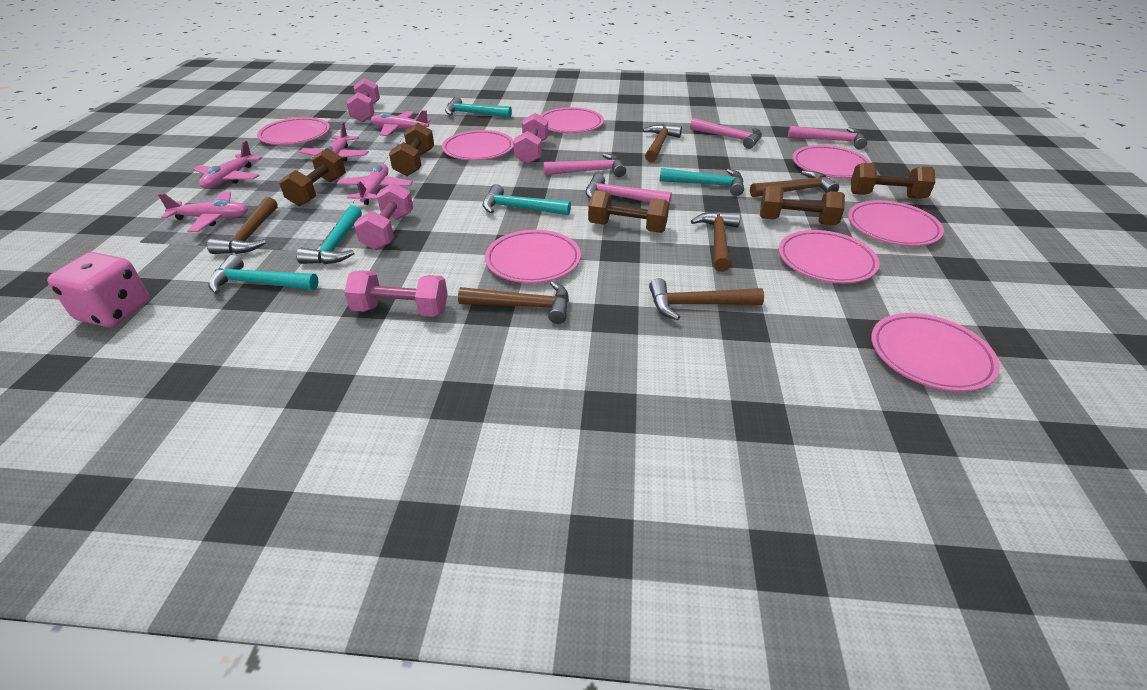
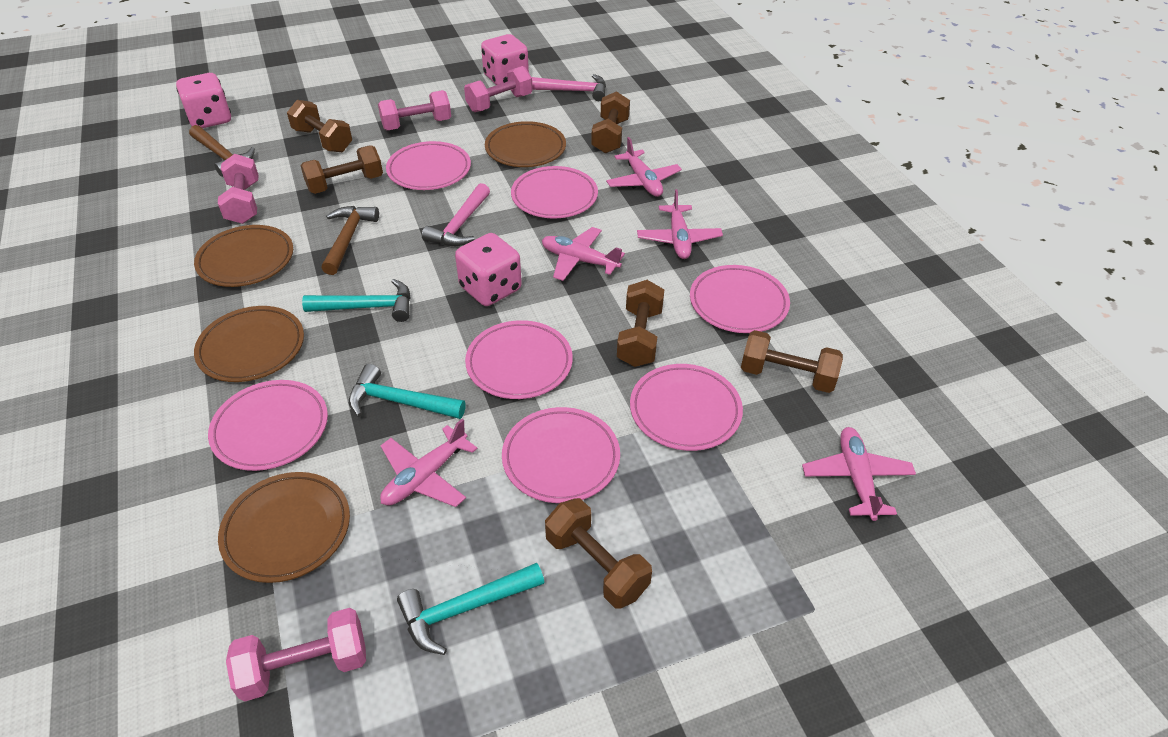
brown dumbbell: 5 -> 6
brown hammer: 6 -> 2
brown plate: 0 -> 4
pink dice: 1 -> 3
pink hammer: 4 -> 2
pink plate: 8 -> 7
turquoise hammer: 5 -> 3

